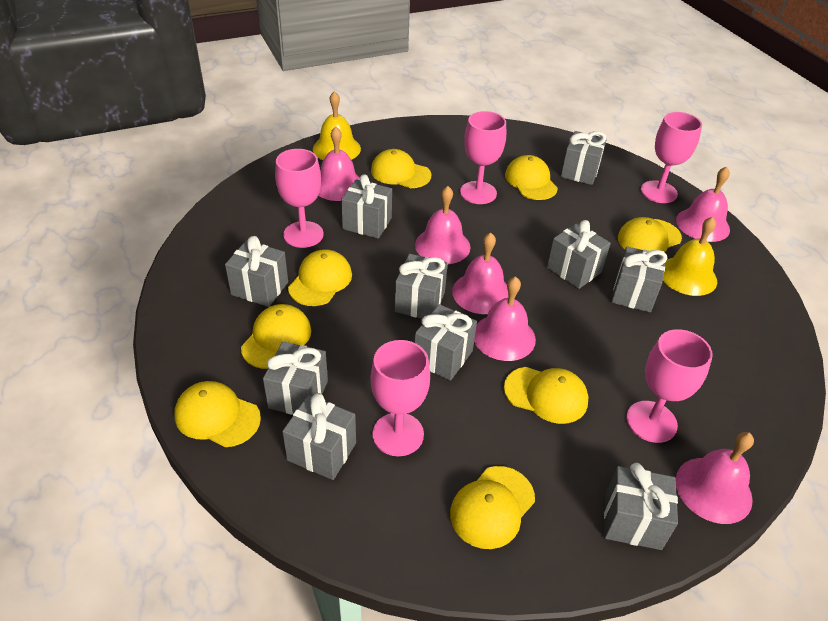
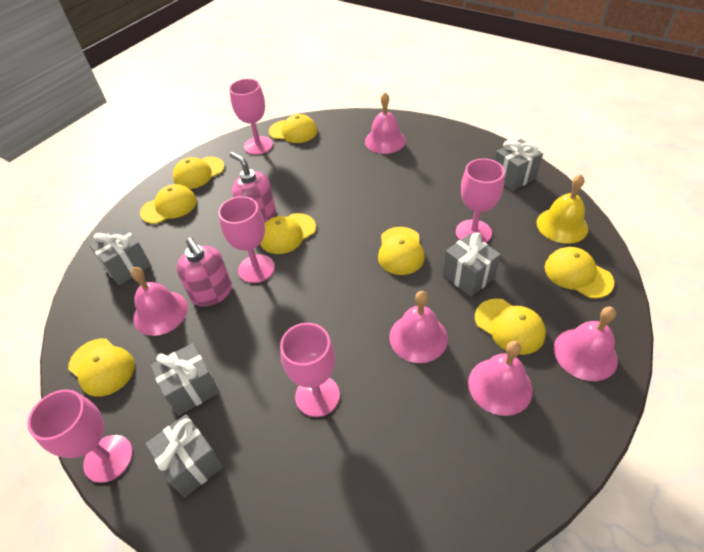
grey gift: 10 -> 5
pink bell: 6 -> 5
pink soap dispenser: 0 -> 2
yellow bell: 2 -> 1

